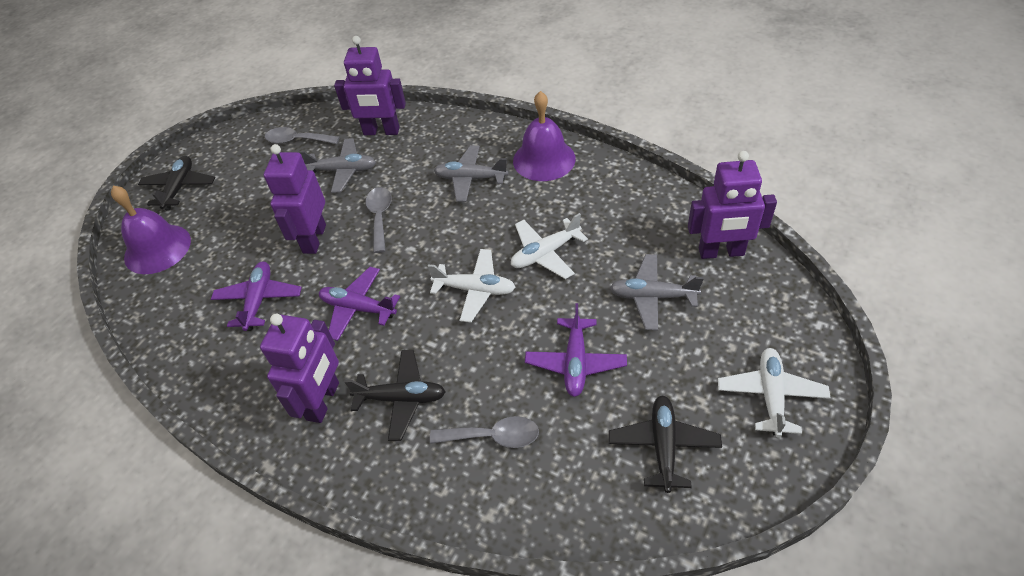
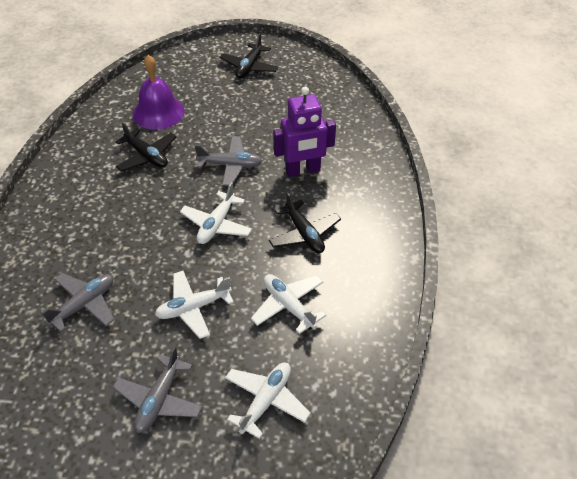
grey spoon: 3 -> 0
purple bell: 2 -> 1
purple plane: 3 -> 0
purple robot: 4 -> 1
white plane: 3 -> 4

